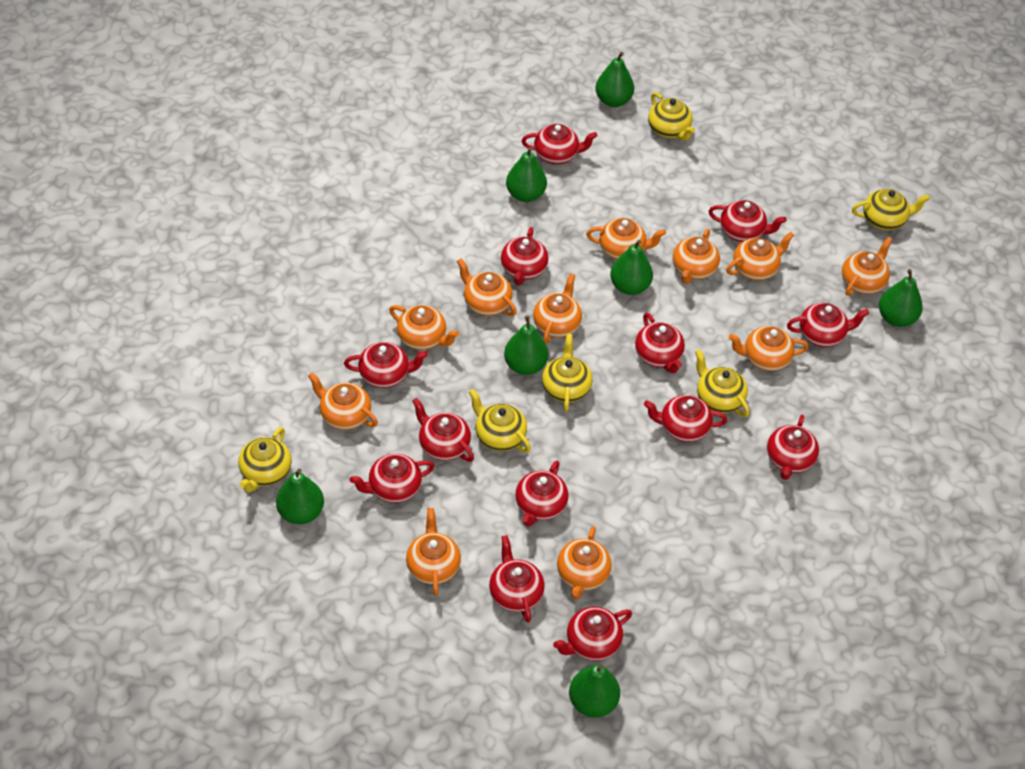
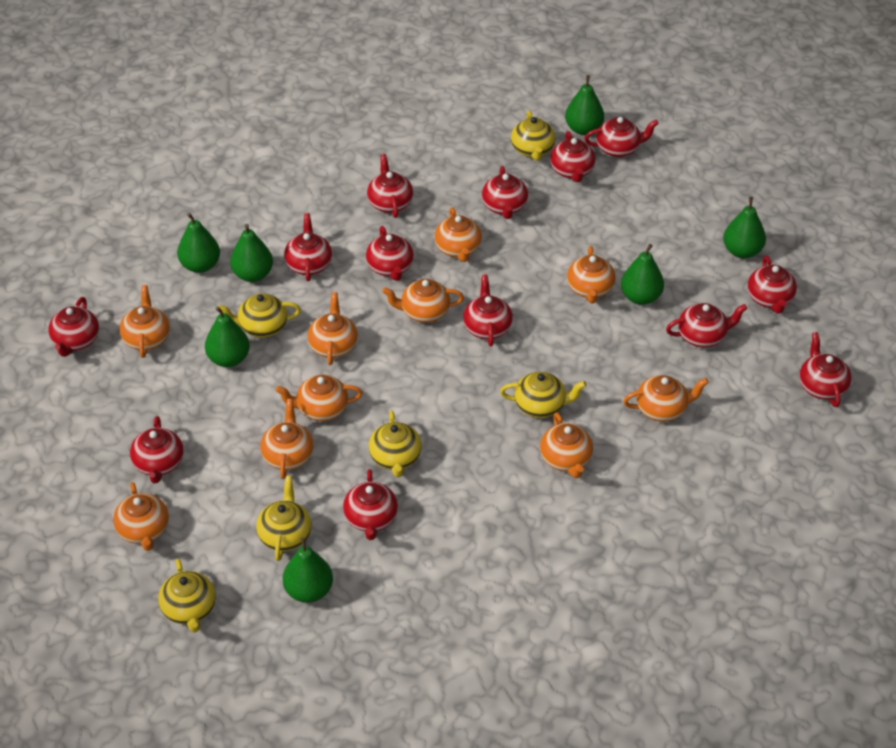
orange teapot: 11 -> 10

